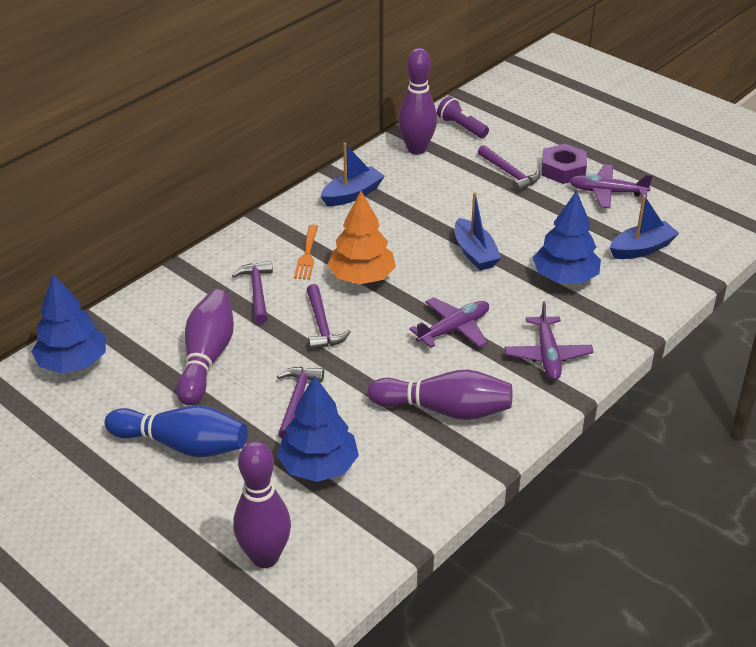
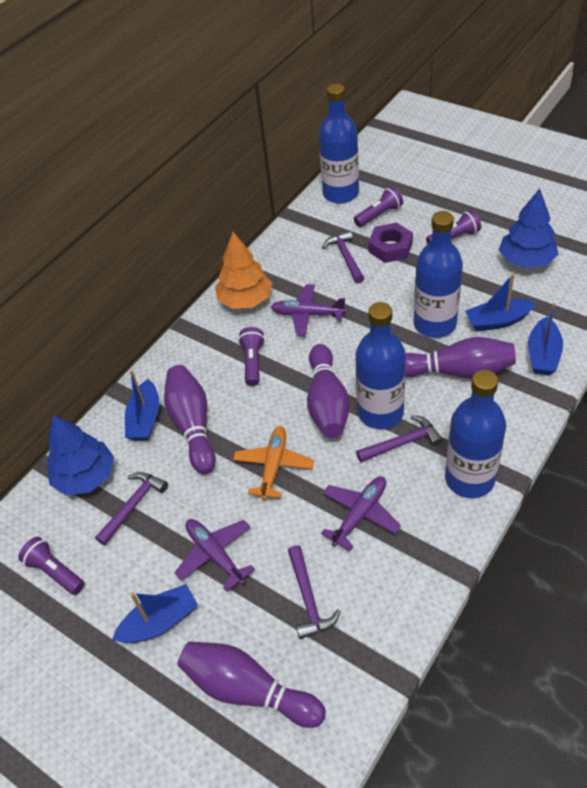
blue boat: 3 -> 4
blue bottle: 0 -> 4
blue bowling pin: 1 -> 0
blue tree: 3 -> 2
orange fork: 1 -> 0
orange plane: 0 -> 1
purple flashlight: 1 -> 4

